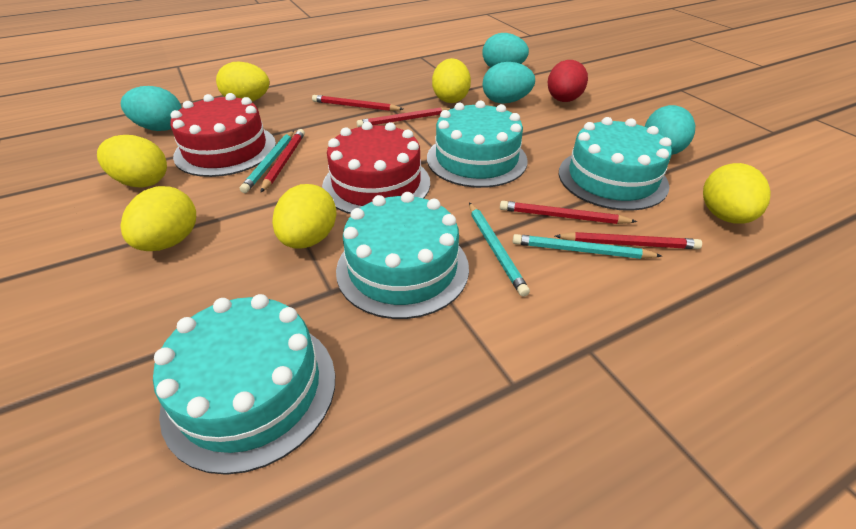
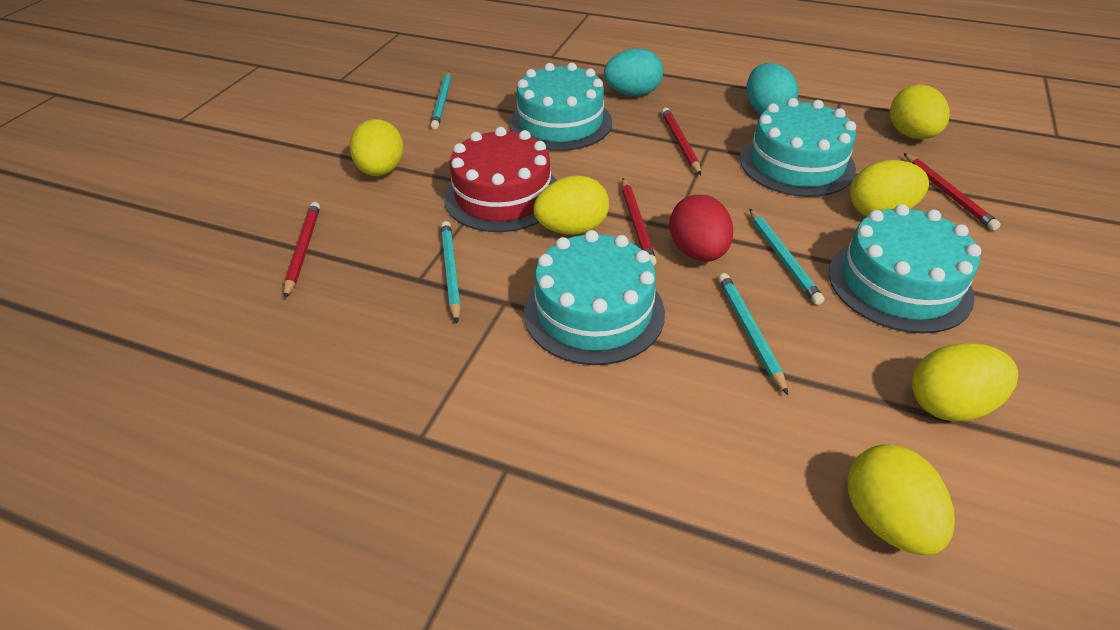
red cake: 2 -> 1
red pencil: 5 -> 4
turquoise egg: 4 -> 2
turquoise pencil: 3 -> 4

